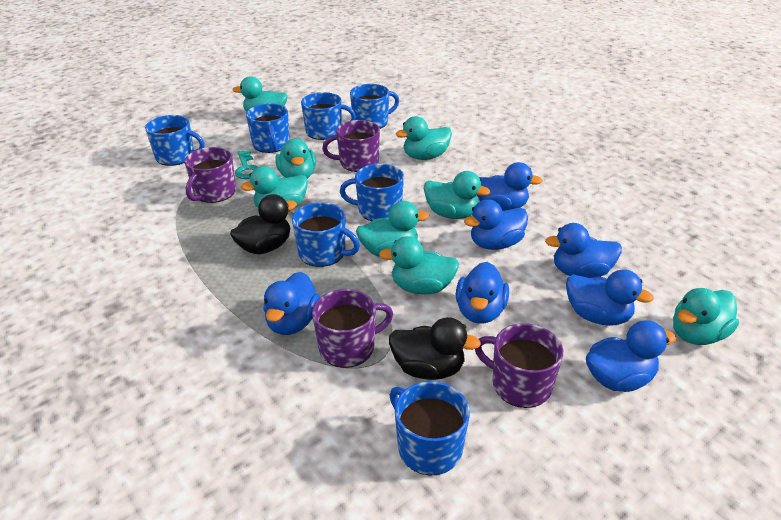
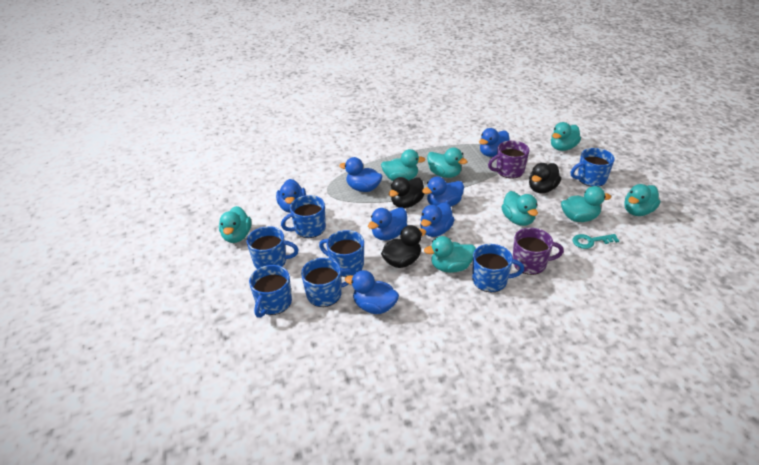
black duck: 2 -> 3
purple mug: 4 -> 2

